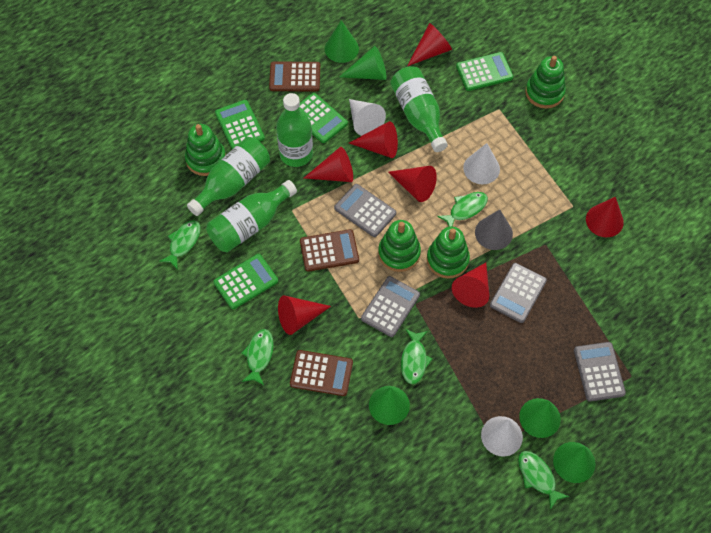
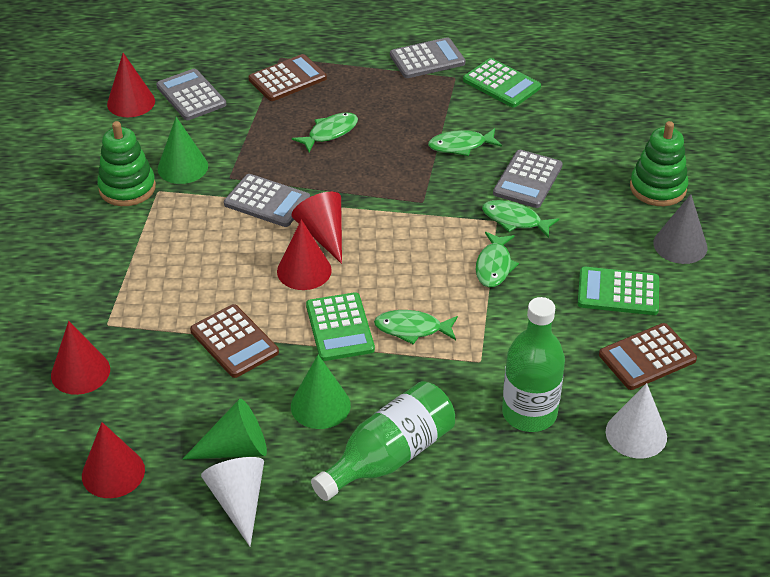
green bottle: 4 -> 2
green calculator: 4 -> 3
green cone: 5 -> 3
green stacking toy: 4 -> 2
red cone: 7 -> 5
white cone: 3 -> 2

